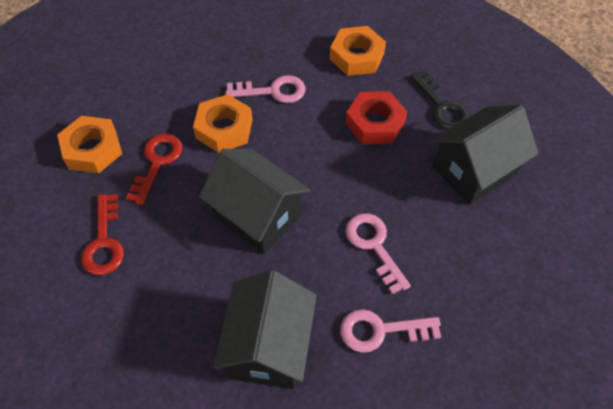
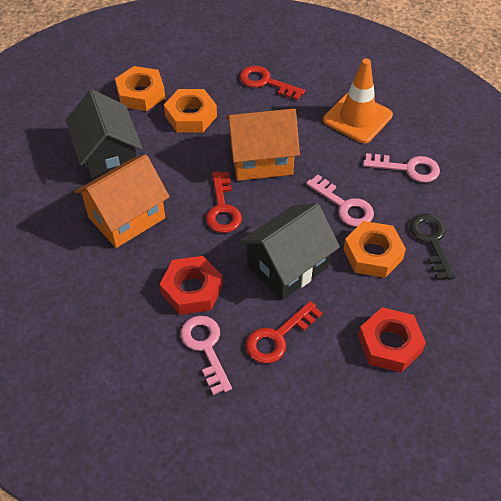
black house: 3 -> 2
orange house: 0 -> 2
orange traffic cone: 0 -> 1
red key: 2 -> 3
red nut: 1 -> 2

